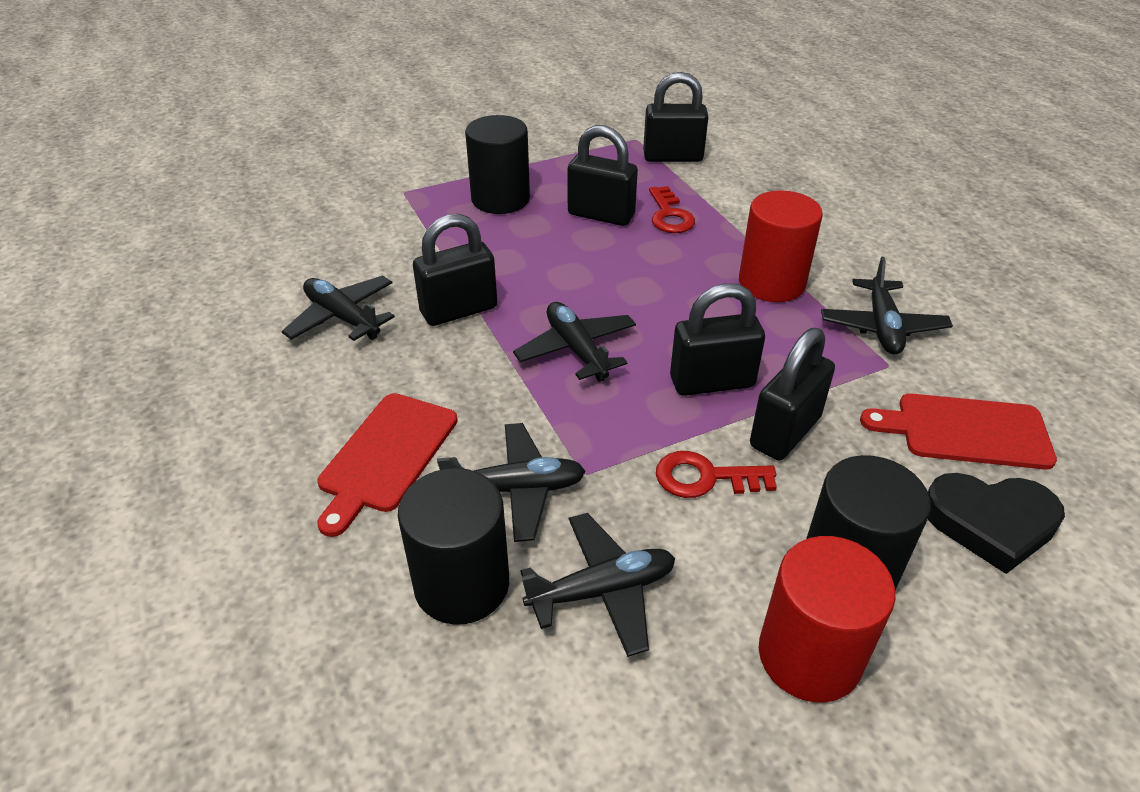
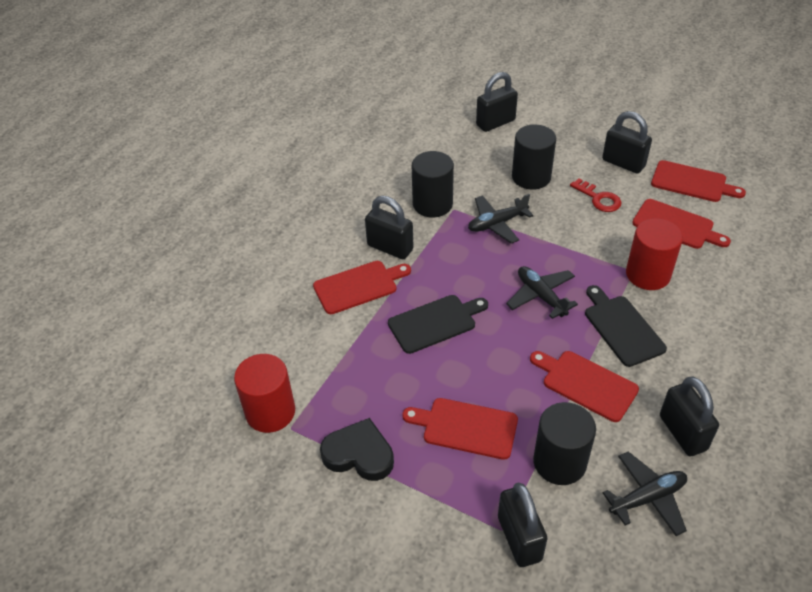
black cutting board: 0 -> 2
black plane: 5 -> 3
red cutting board: 2 -> 5
red key: 2 -> 1

